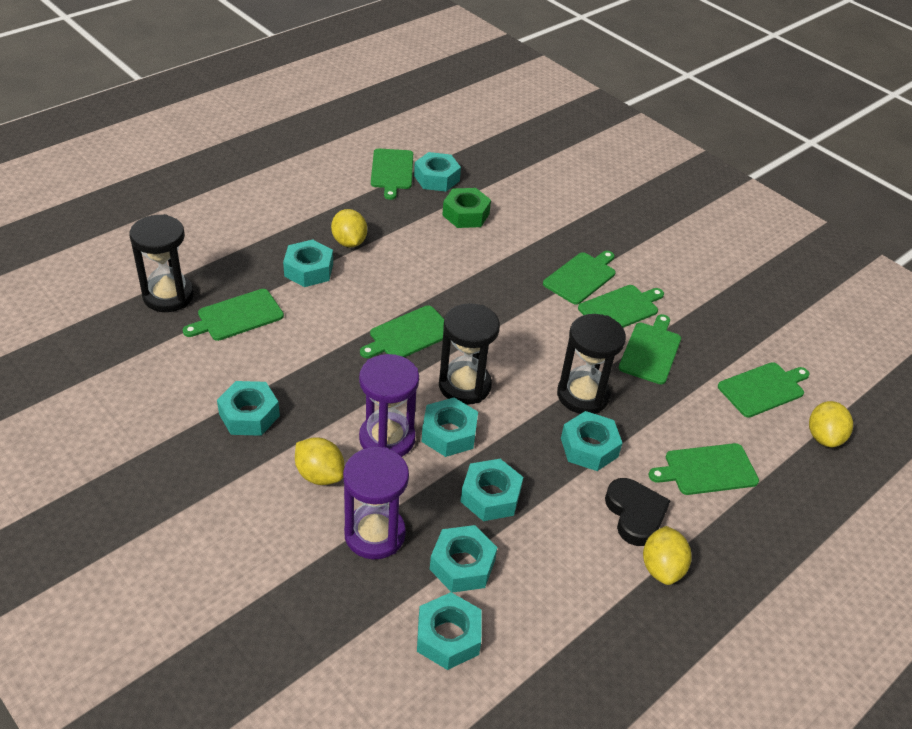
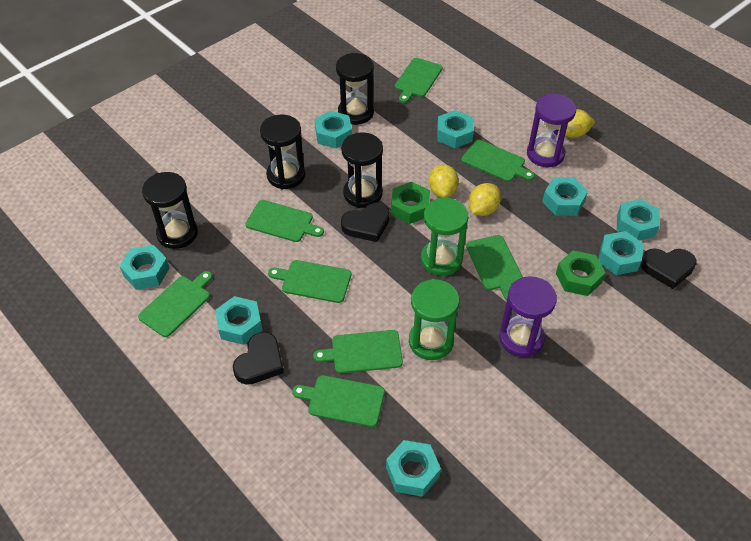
black heart: 1 -> 3
black hourglass: 3 -> 4
green hourglass: 0 -> 2
green nut: 1 -> 2
yellow lemon: 4 -> 3

